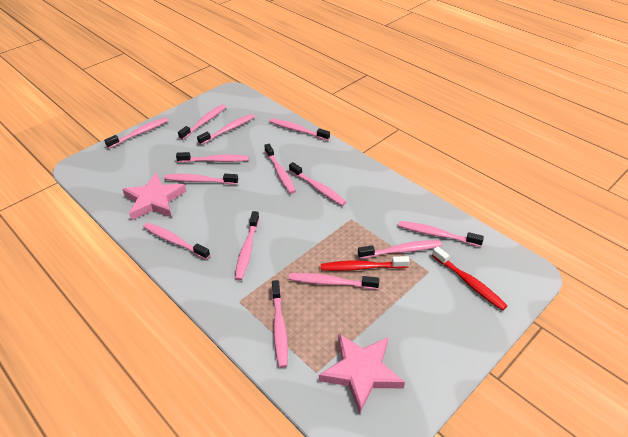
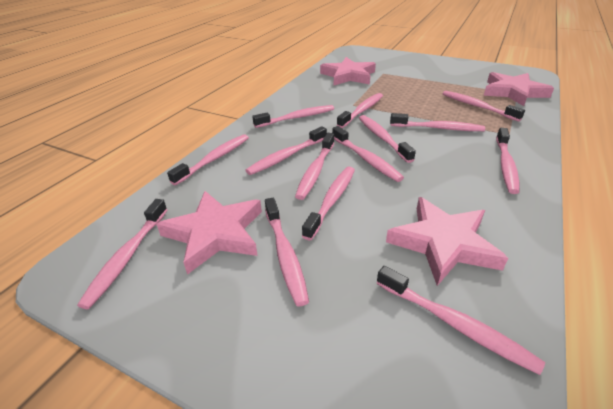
pink star: 2 -> 4
red toothbrush: 2 -> 0

